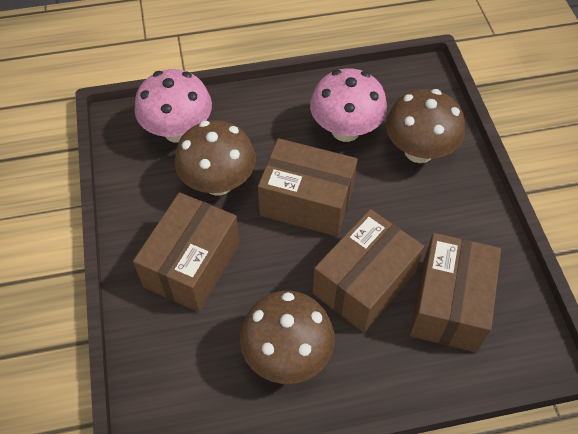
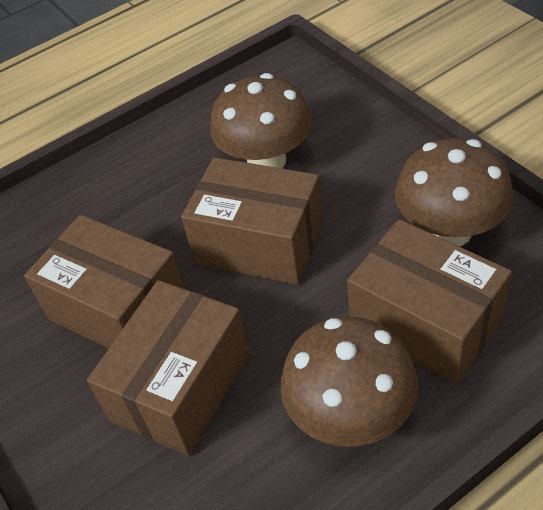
pink mushroom: 2 -> 0

